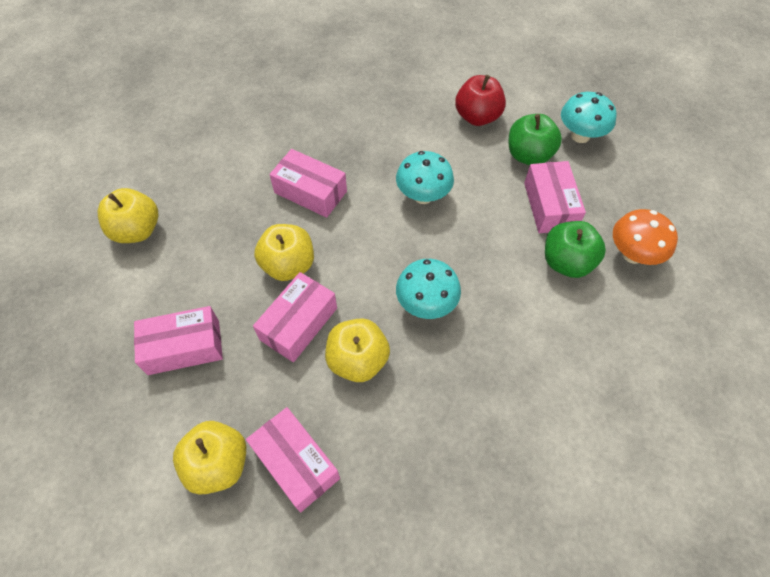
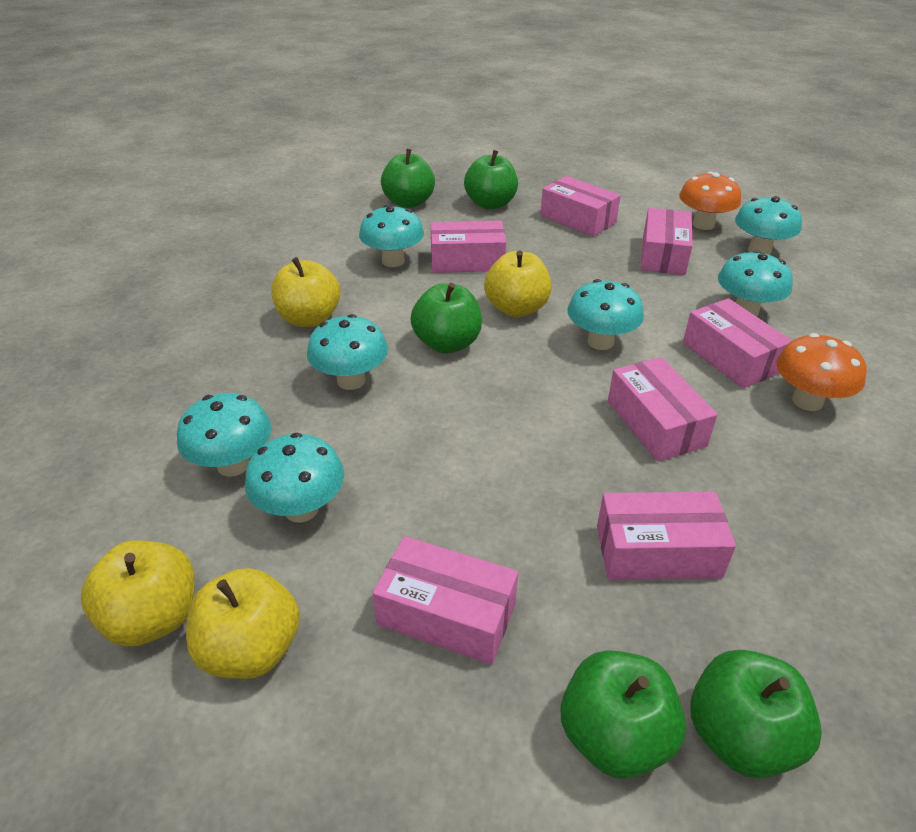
green apple: 2 -> 5
orange mushroom: 1 -> 2
pink box: 5 -> 7
red apple: 1 -> 0
turquoise mushroom: 3 -> 7

